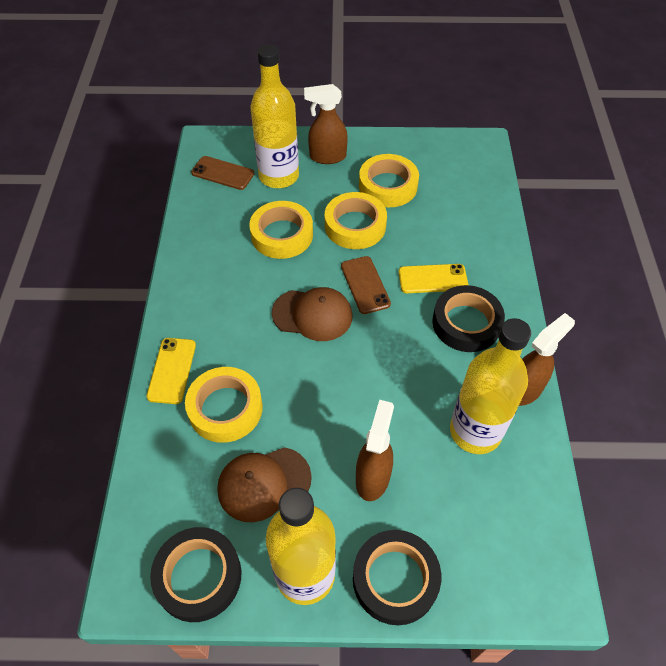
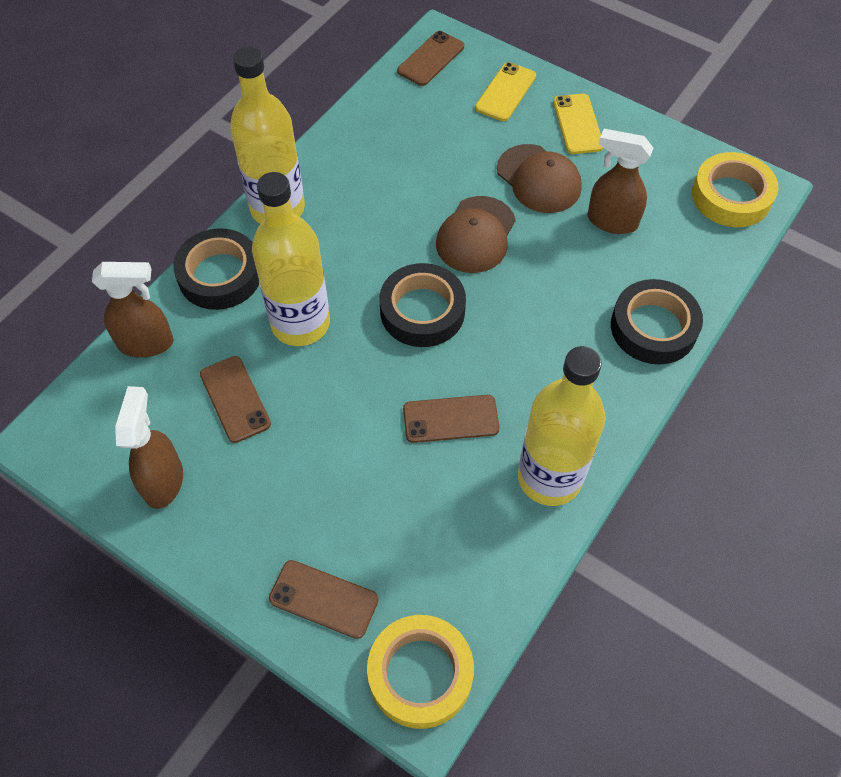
brown phone: 2 -> 4
yellow tape: 4 -> 2

